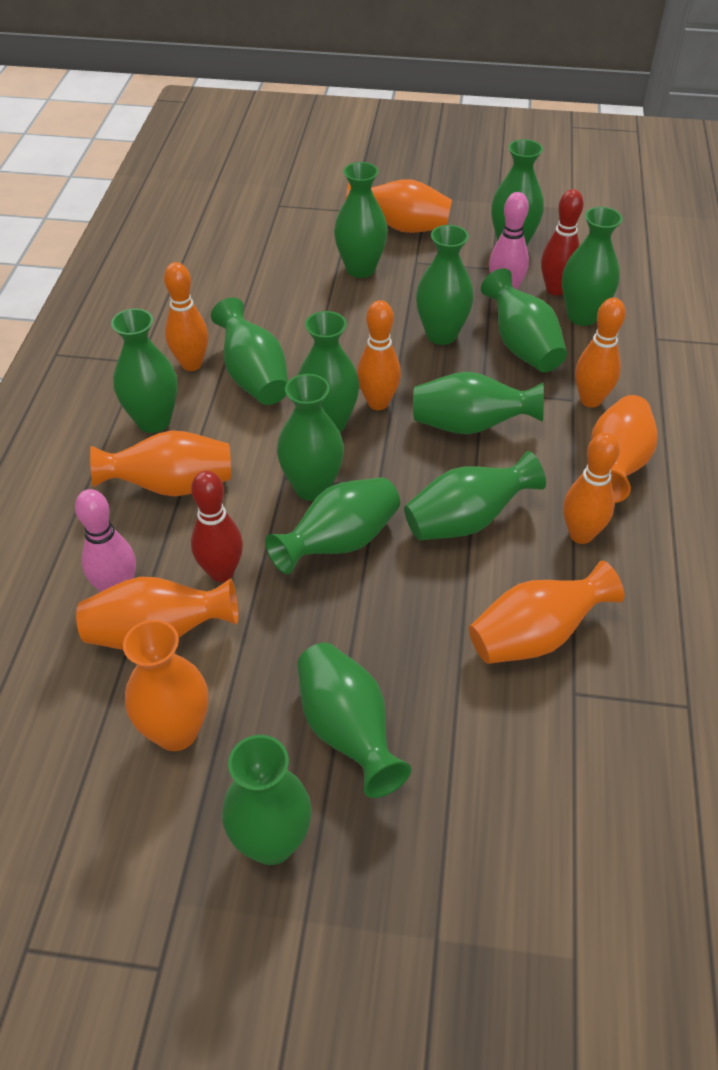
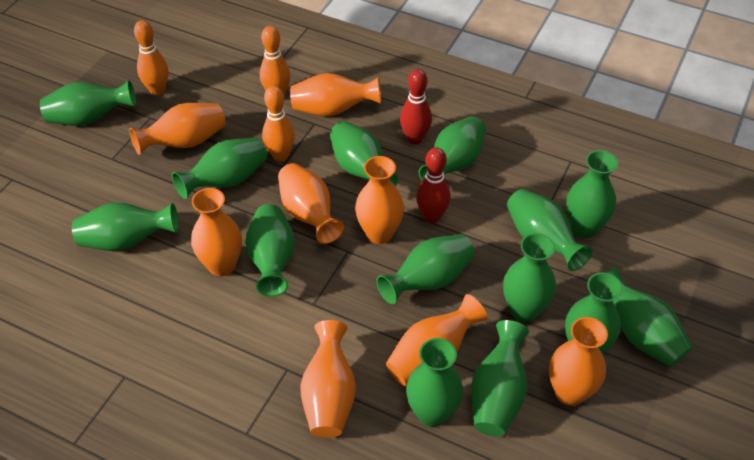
orange bowling pin: 4 -> 3
orange vase: 6 -> 8
pink bowling pin: 2 -> 0

